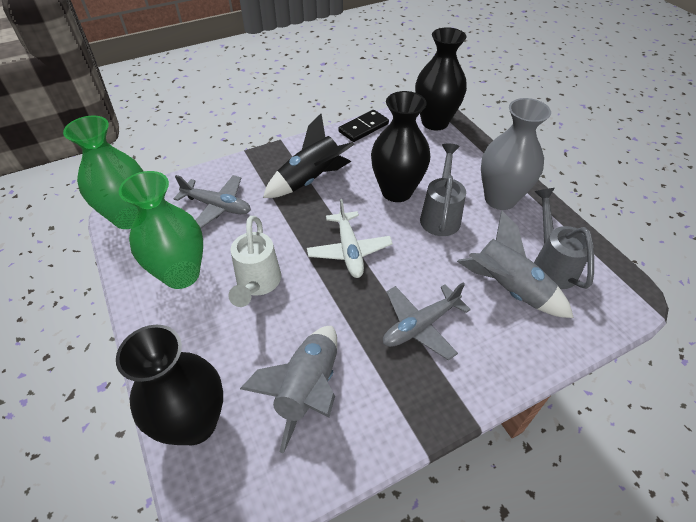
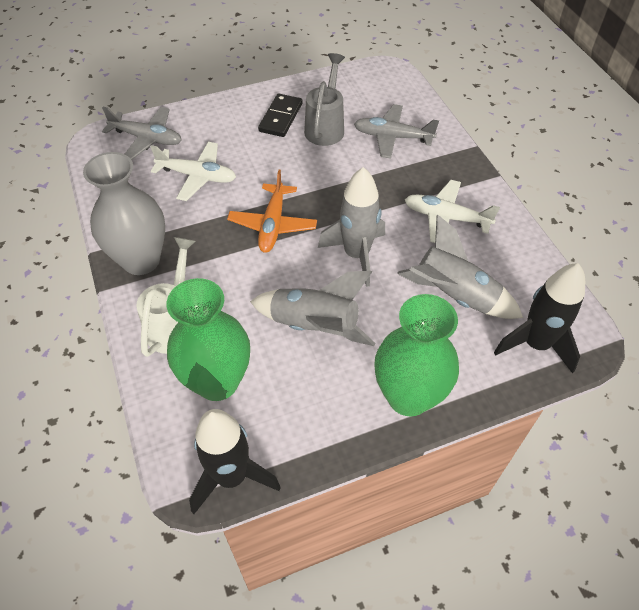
black rocket: 1 -> 2
black vase: 3 -> 0
grey rocket: 2 -> 3
grey watering can: 2 -> 1
orange plane: 0 -> 1
white plane: 1 -> 2

